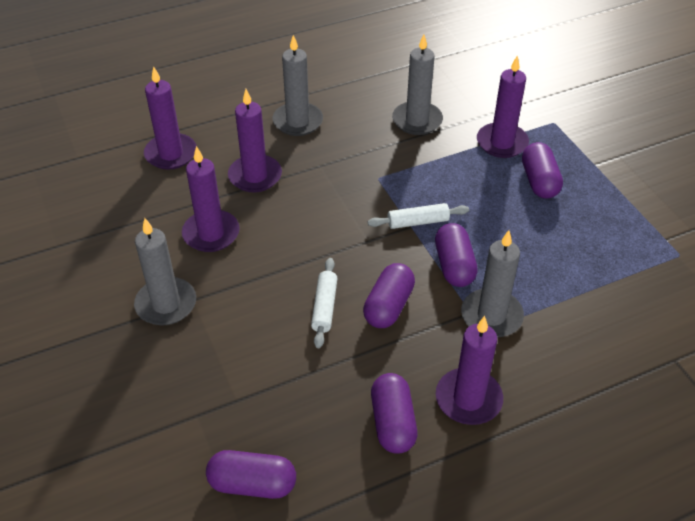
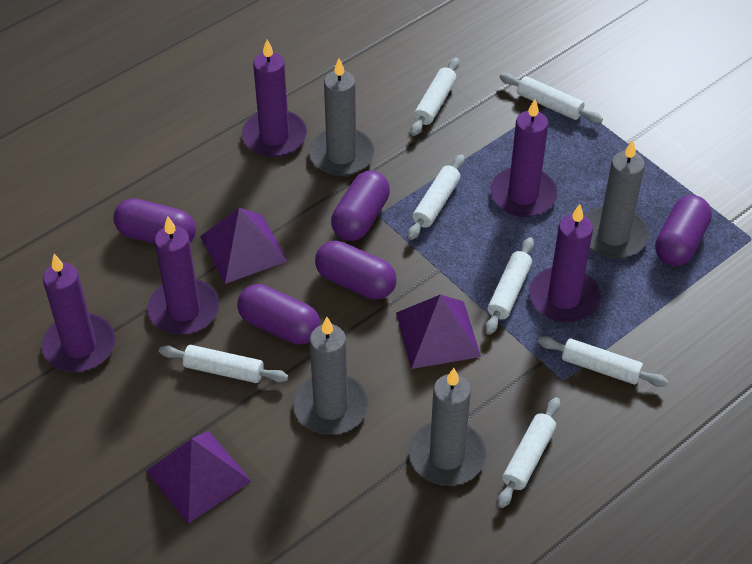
purple pyramid: 0 -> 3
white rolling pin: 2 -> 7

